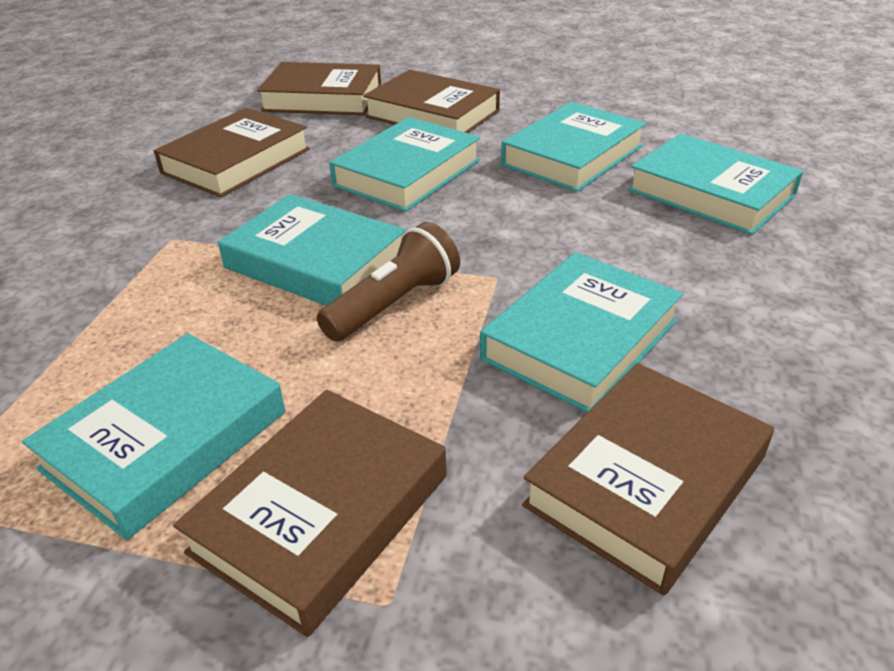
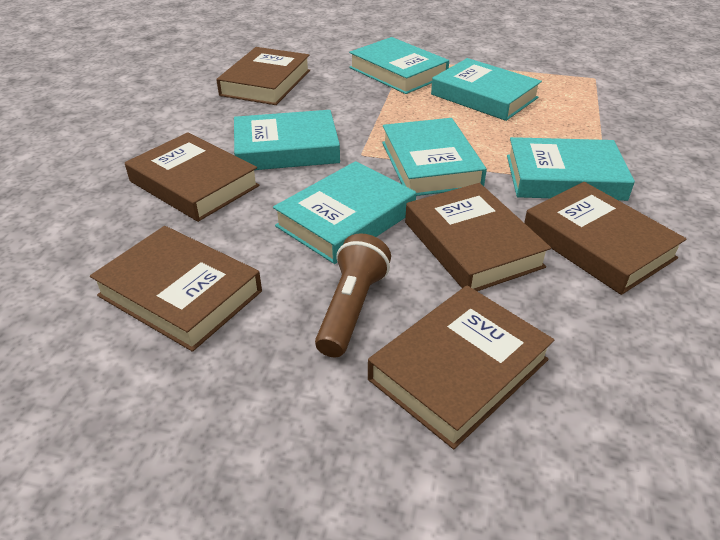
brown book: 5 -> 6

